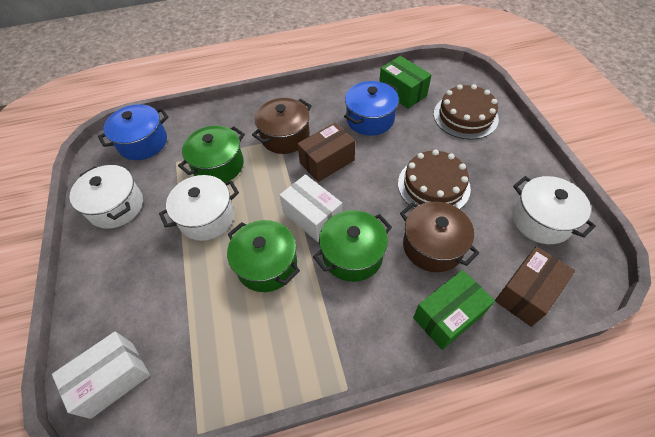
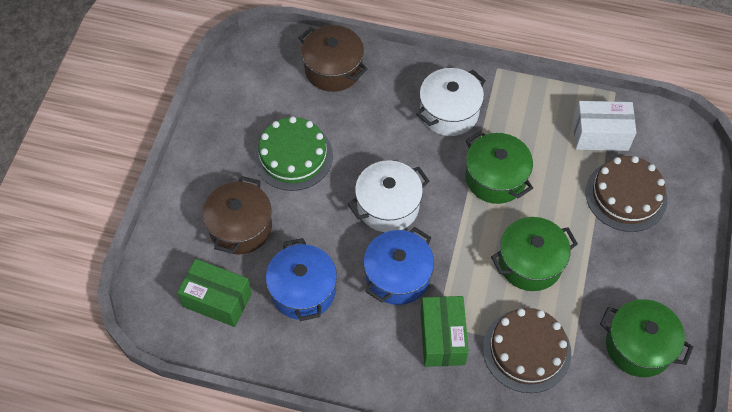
brown box: 2 -> 0
green cake: 0 -> 1
white box: 2 -> 1
white pot: 3 -> 2

